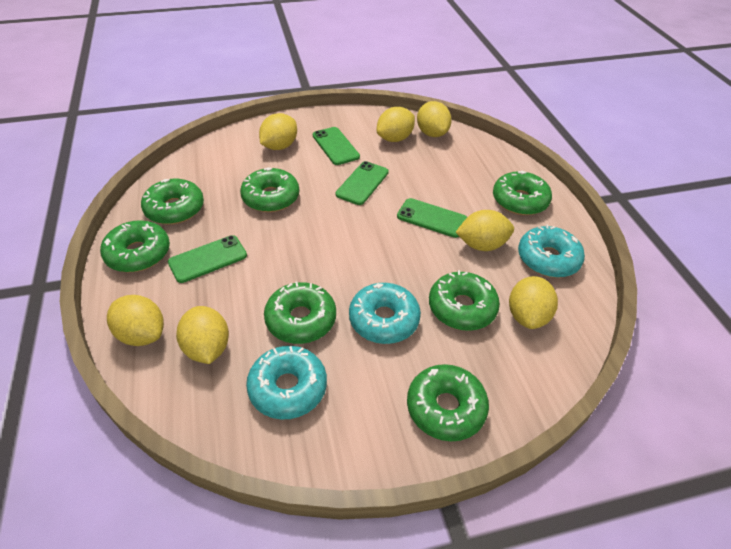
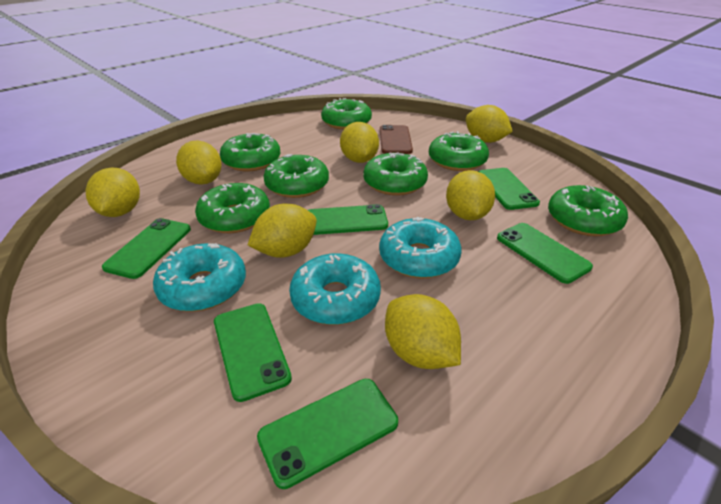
brown phone: 0 -> 1
green phone: 4 -> 6

